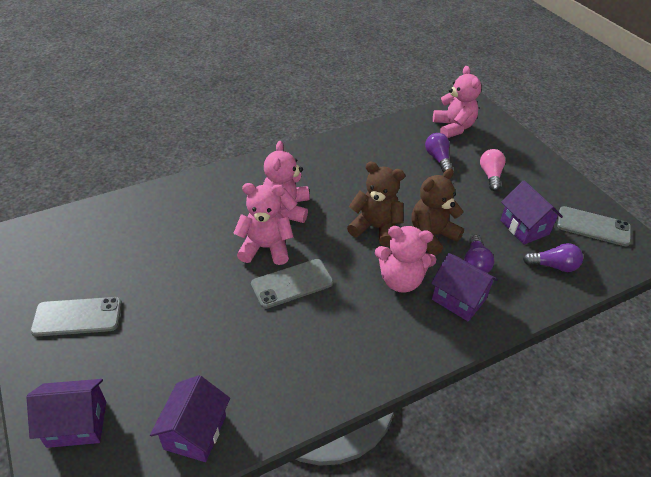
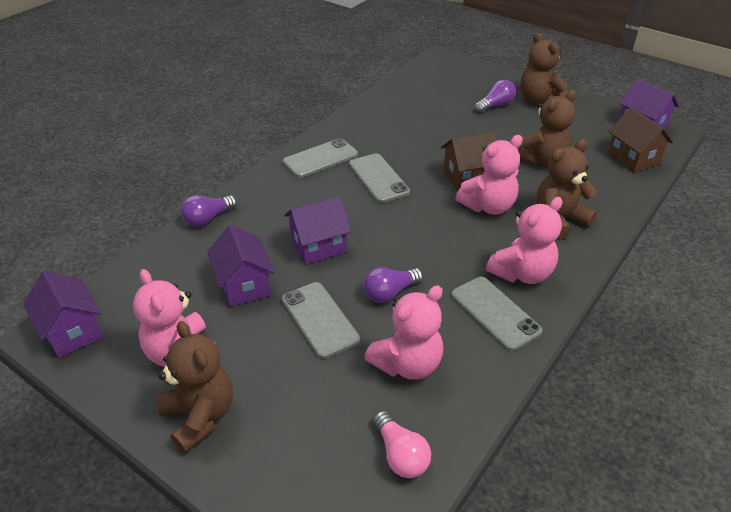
brown house: 0 -> 2
brown teddy bear: 2 -> 4
grey phone: 3 -> 4

